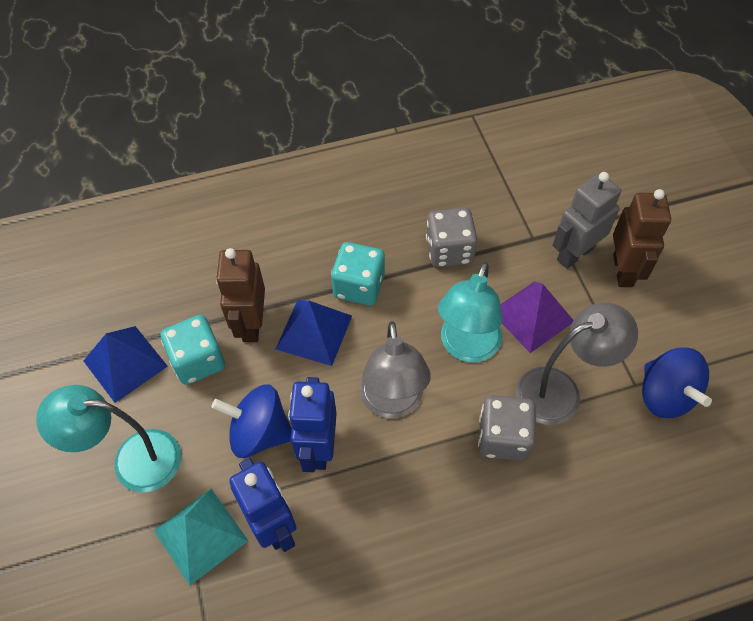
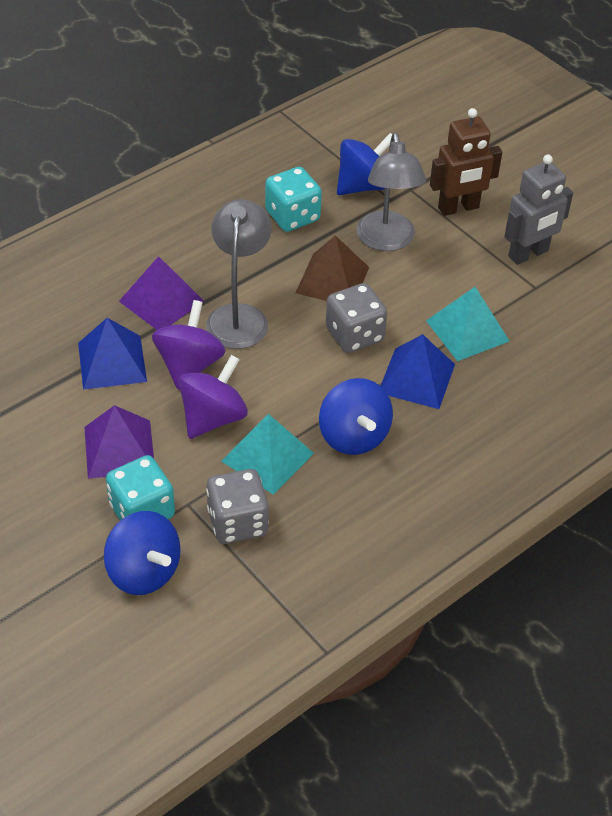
blue robot: 2 -> 0
blue spinning top: 2 -> 3
brown pyramid: 0 -> 1
brown robot: 2 -> 1
purple pyramid: 1 -> 2
purple spinning top: 0 -> 2
turquoise lamp: 2 -> 0
turquoise pyramid: 1 -> 2

